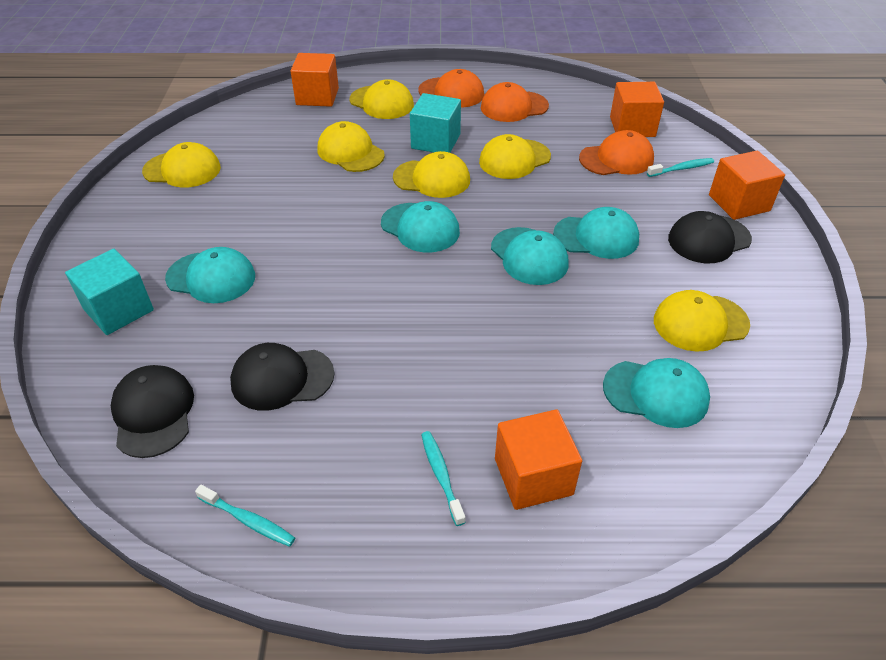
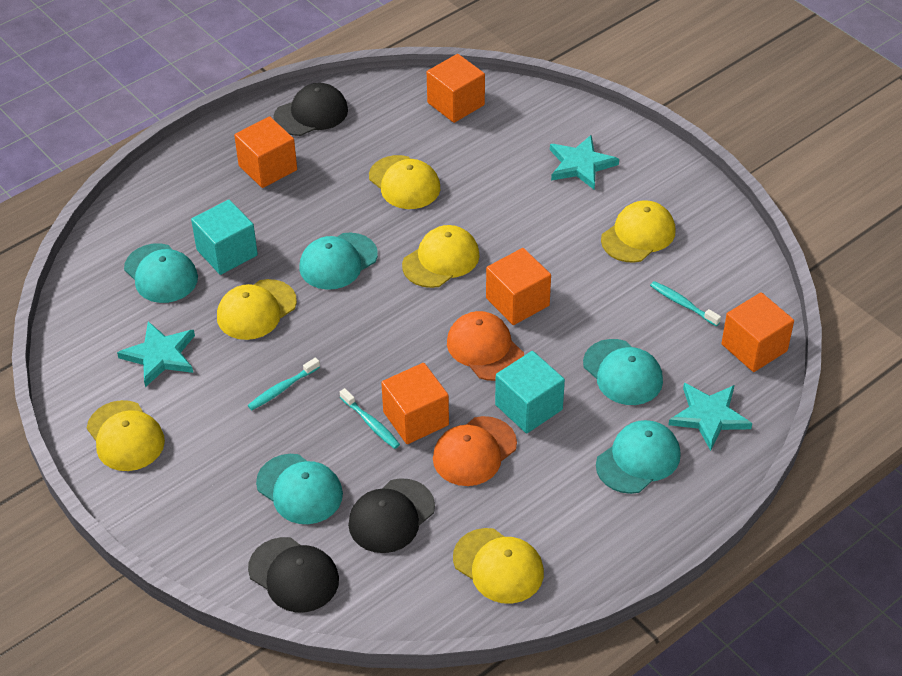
orange cap: 3 -> 2
orange cube: 4 -> 5
turquoise star: 0 -> 3

